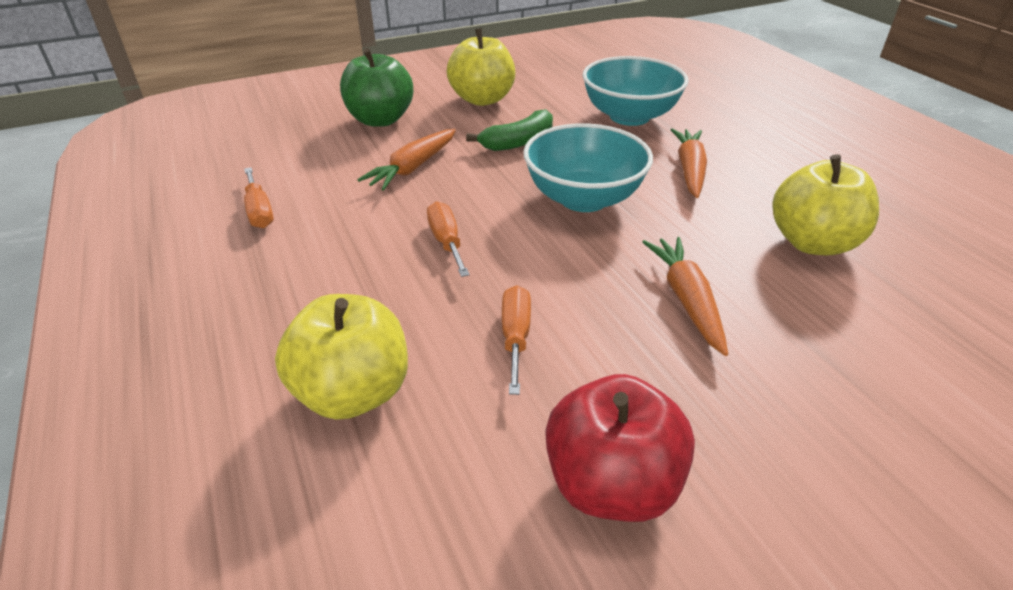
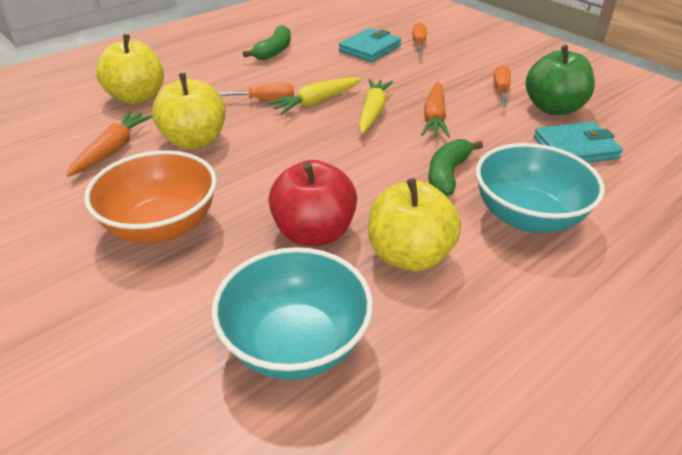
green banana: 1 -> 2
orange bowl: 0 -> 1
orange carrot: 3 -> 2
turquoise wallet: 0 -> 2
yellow carrot: 0 -> 2

